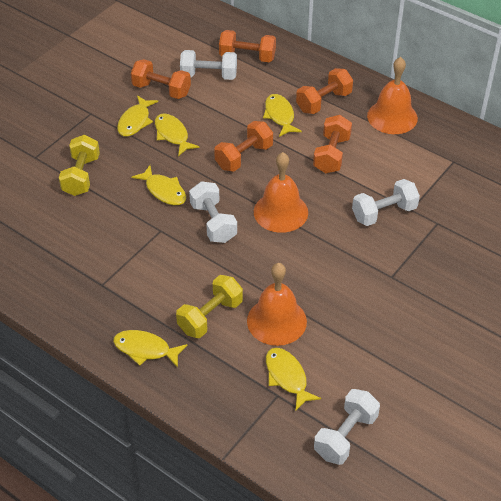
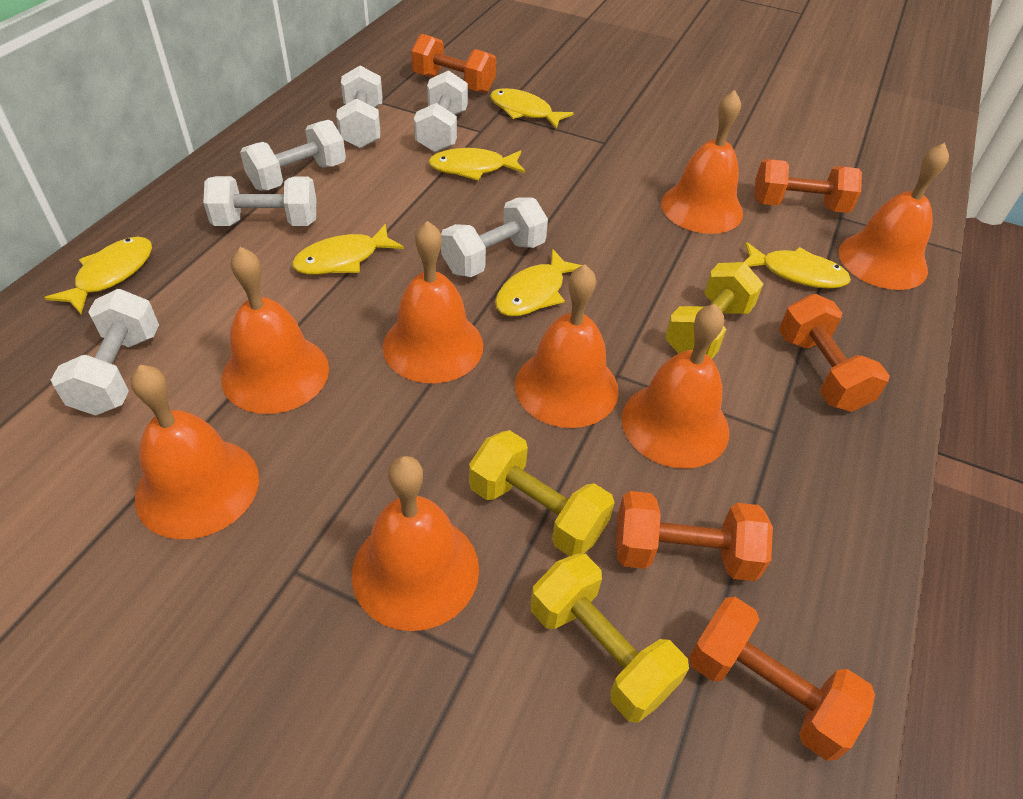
orange bell: 3 -> 8
white dumbbell: 4 -> 6
yellow dumbbell: 2 -> 3

